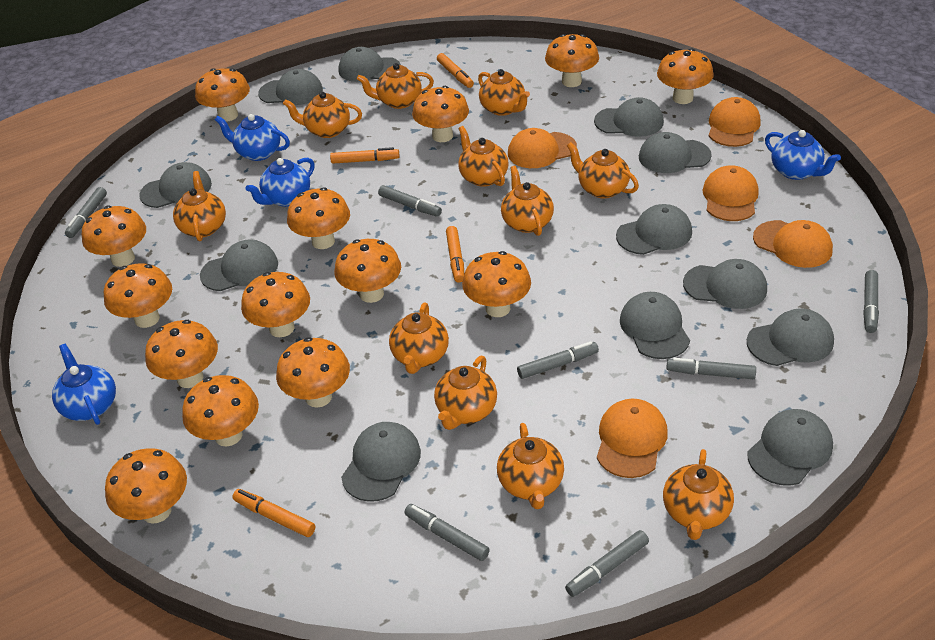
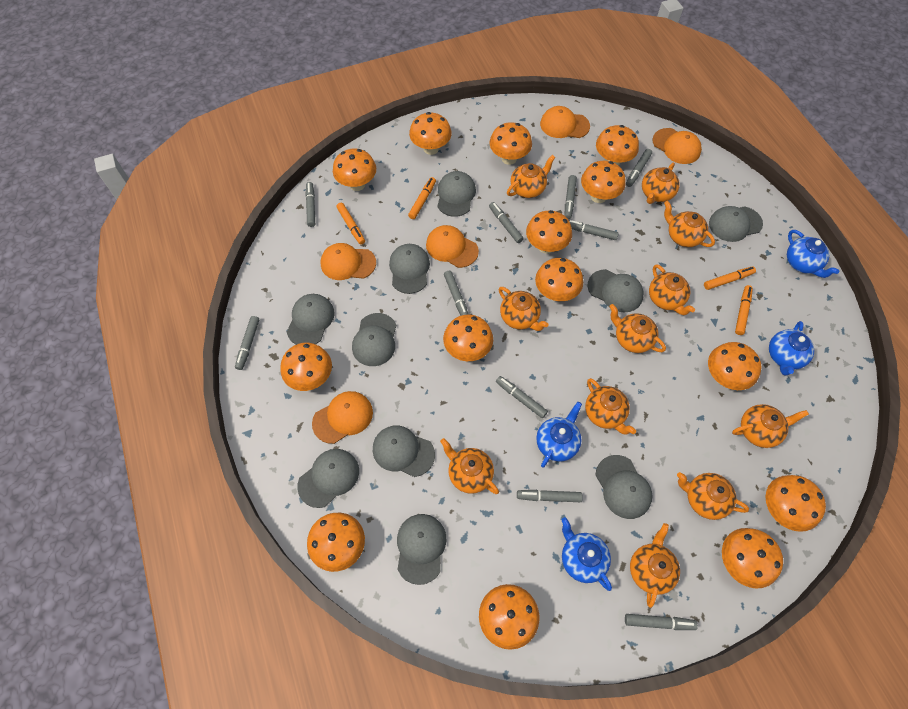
grey cap: 12 -> 10
grey marker: 7 -> 10

